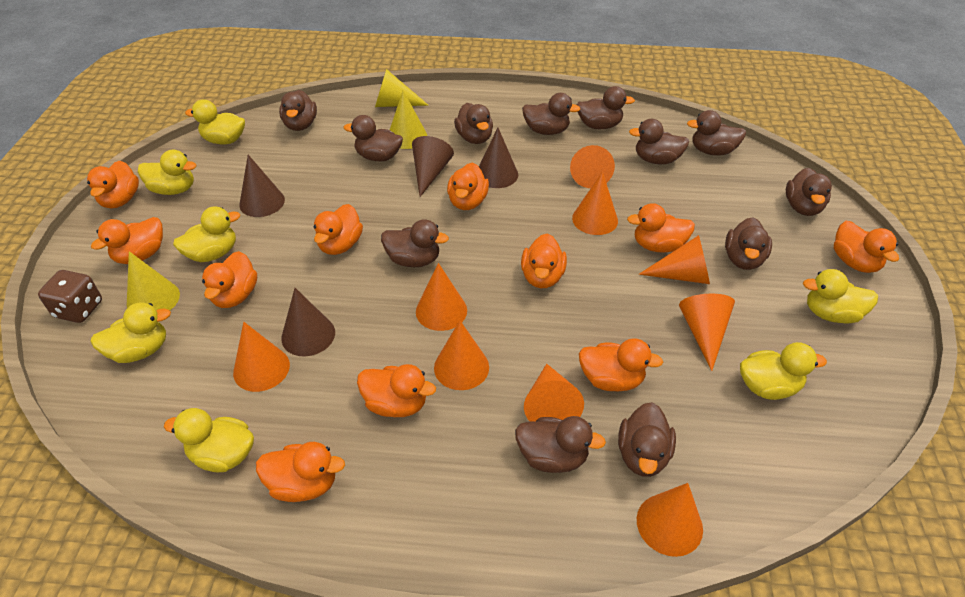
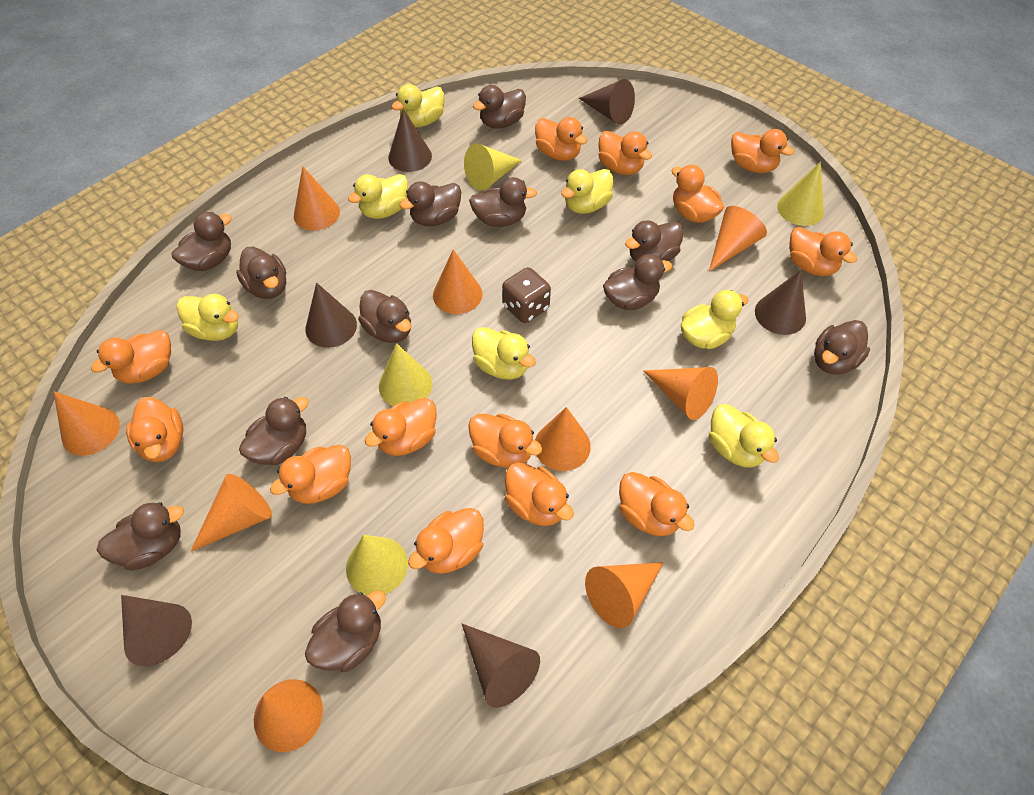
brown cone: 4 -> 6
orange duck: 11 -> 13
yellow cone: 3 -> 4

